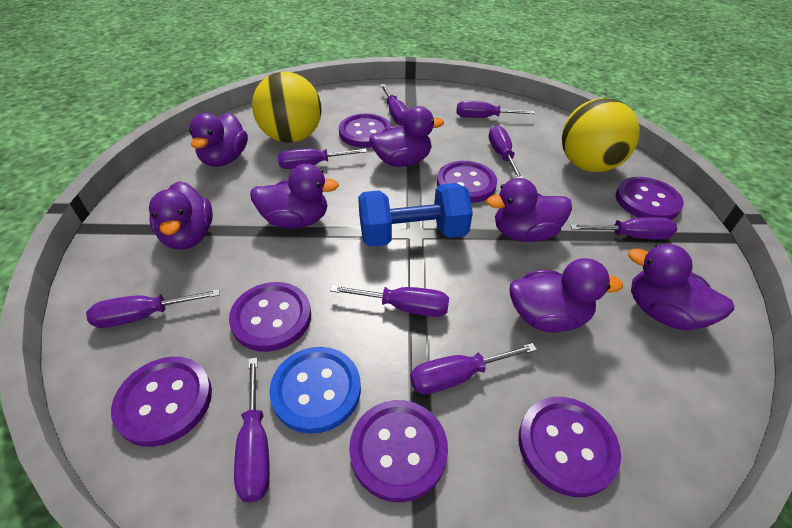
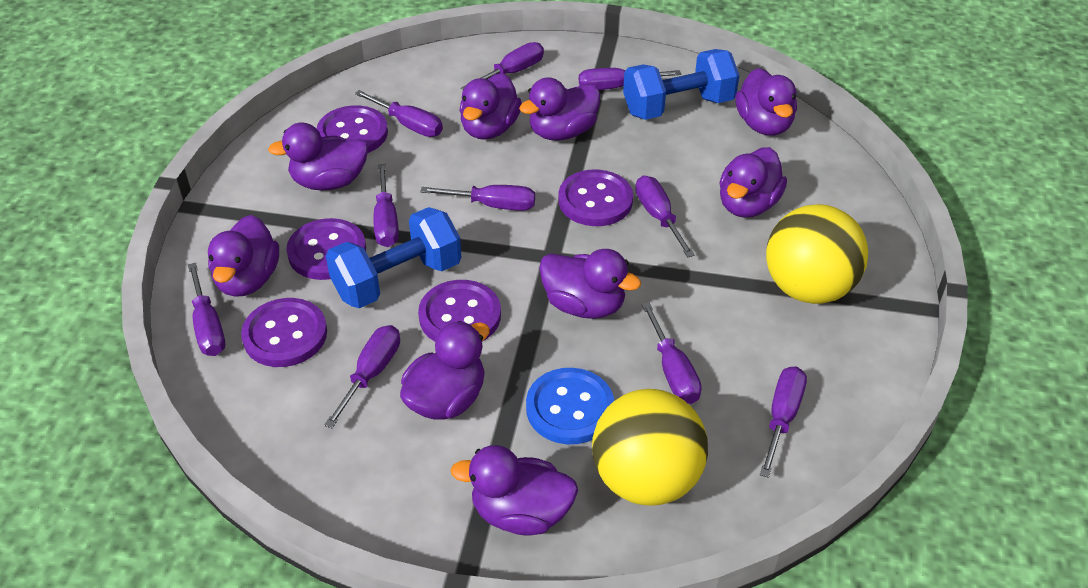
blue dumbbell: 1 -> 2
purple button: 7 -> 5
purple duck: 7 -> 9
purple screwdriver: 9 -> 10

